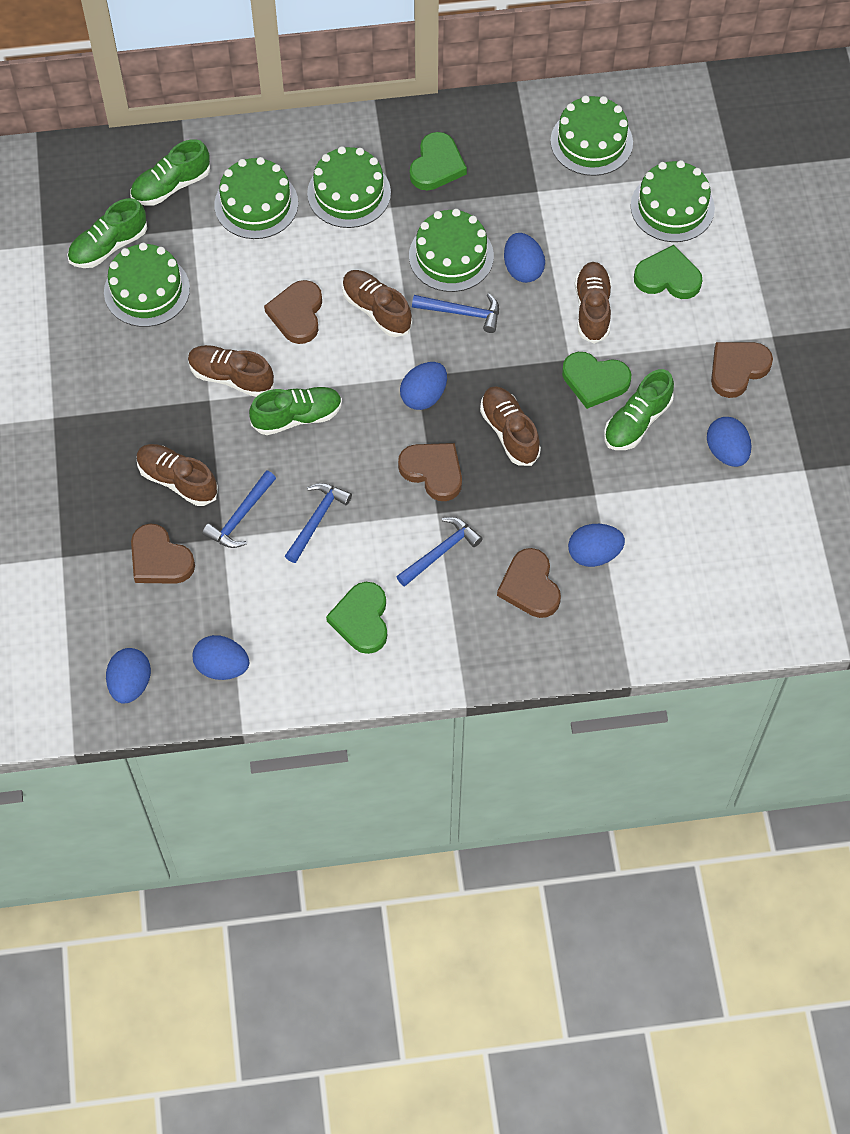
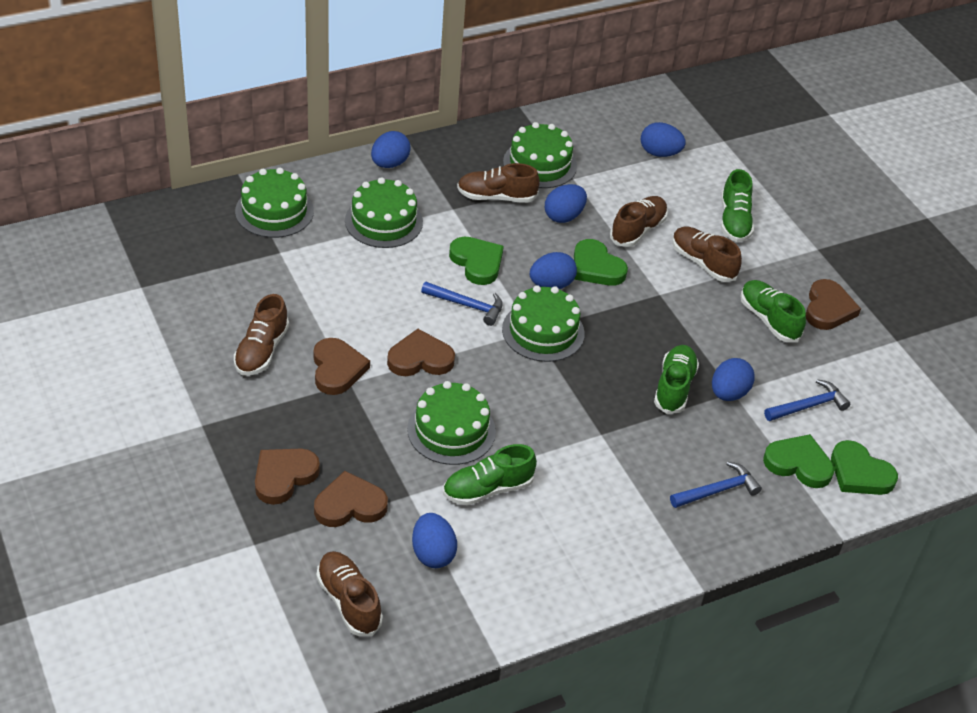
blue hammer: 4 -> 3
green cake: 6 -> 5

